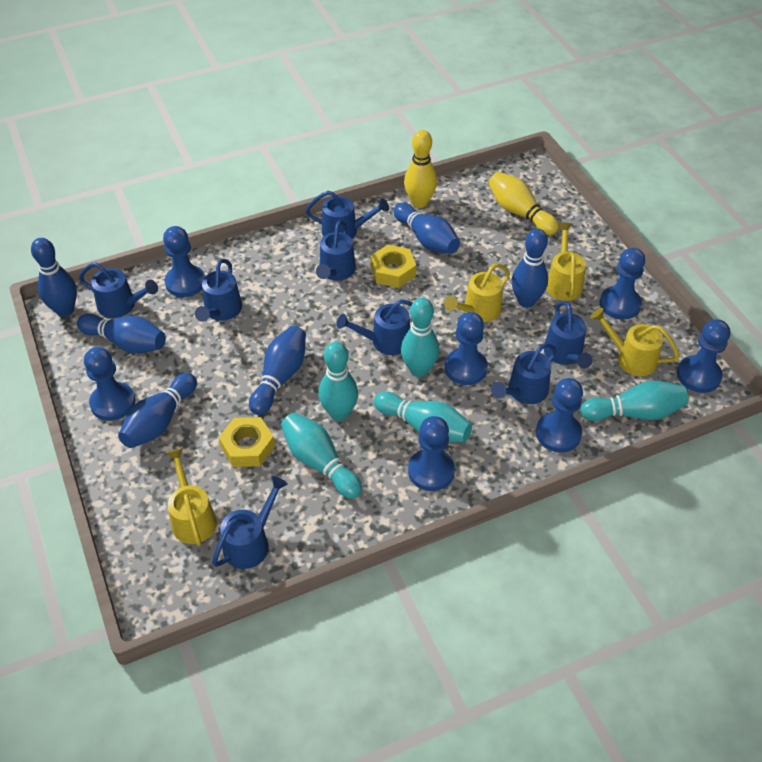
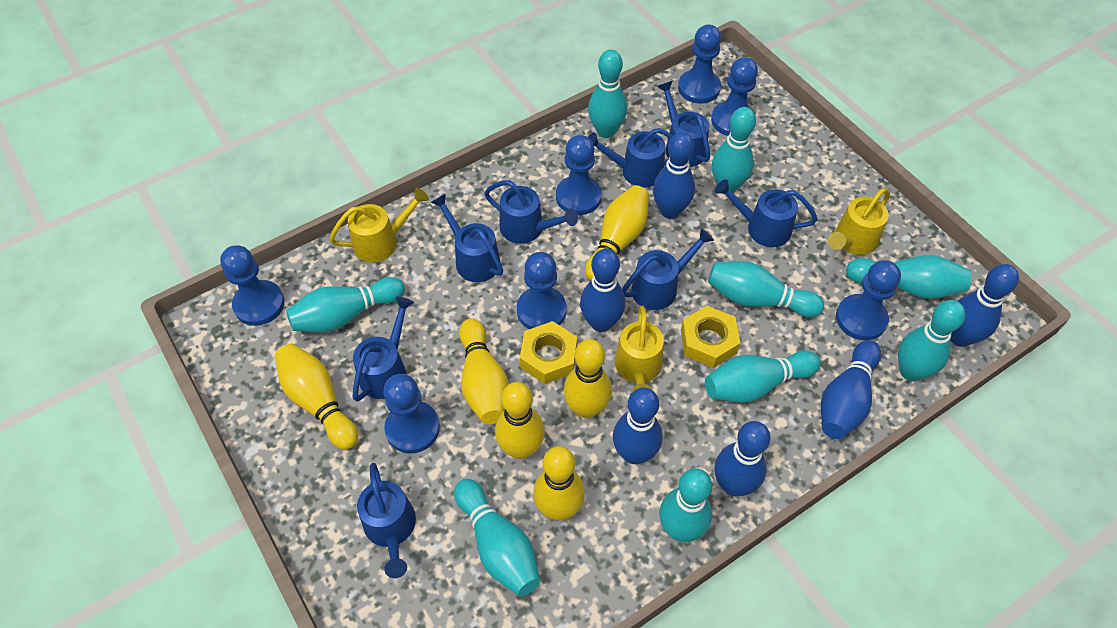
turquoise bowling pin: 5 -> 9
yellow bowling pin: 2 -> 6
yellow watering can: 4 -> 3

